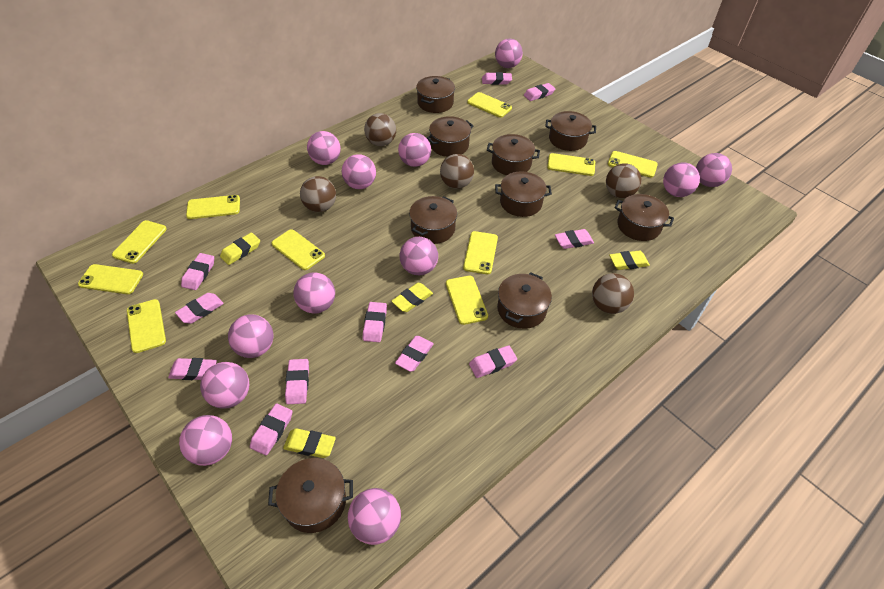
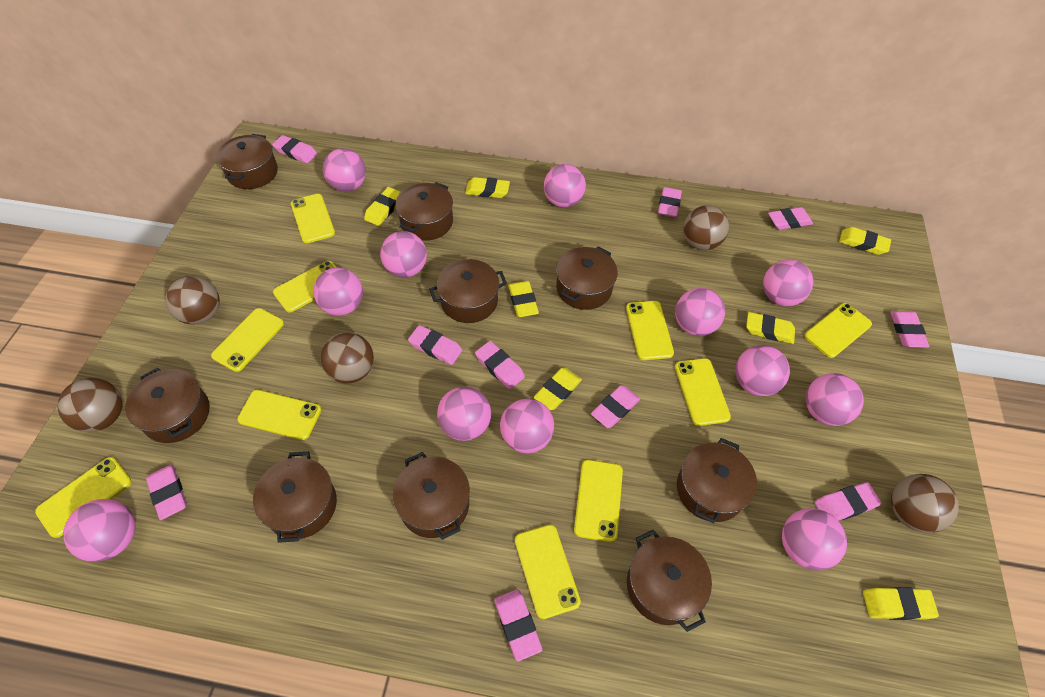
pink eraser: 11 -> 10
yellow eraser: 4 -> 7

